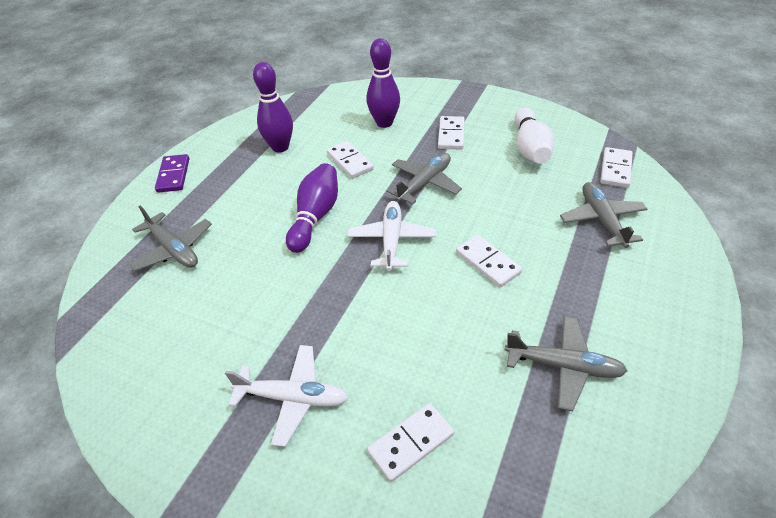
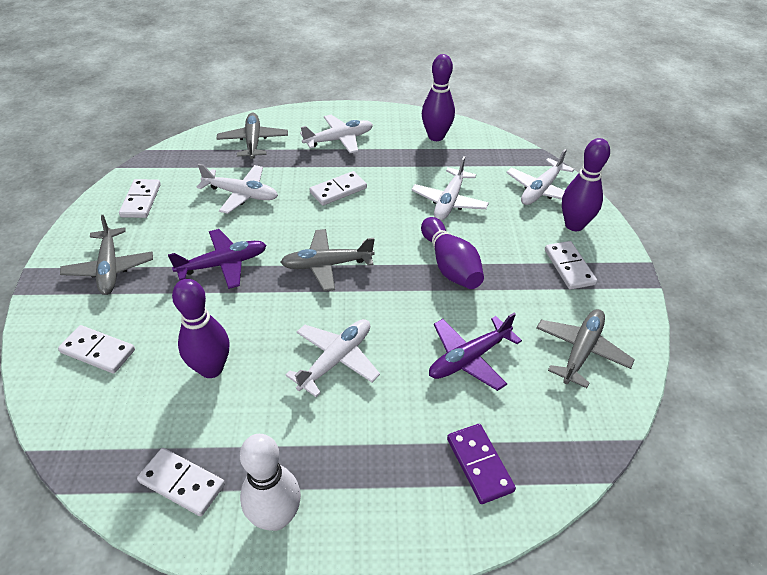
purple bowling pin: 3 -> 4
purple plane: 0 -> 2
white plane: 2 -> 5

